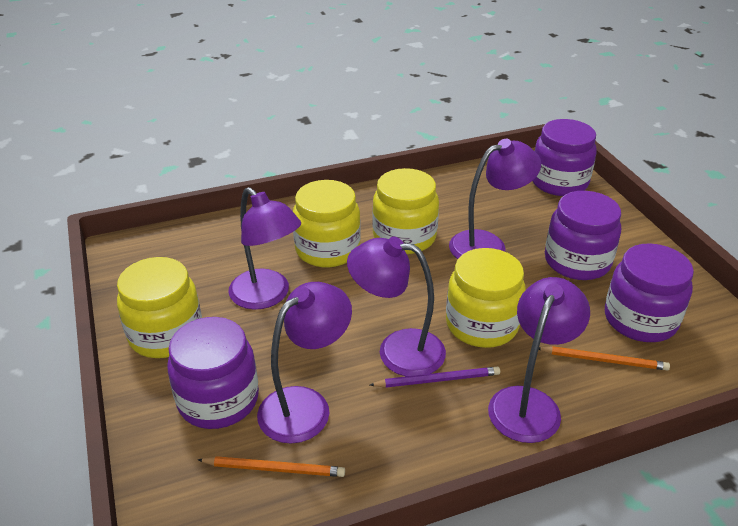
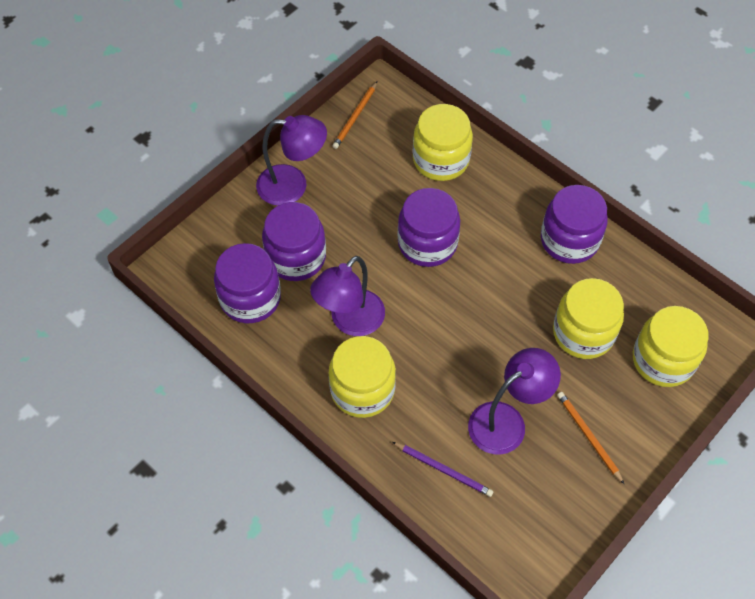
purple lamp: 5 -> 3

